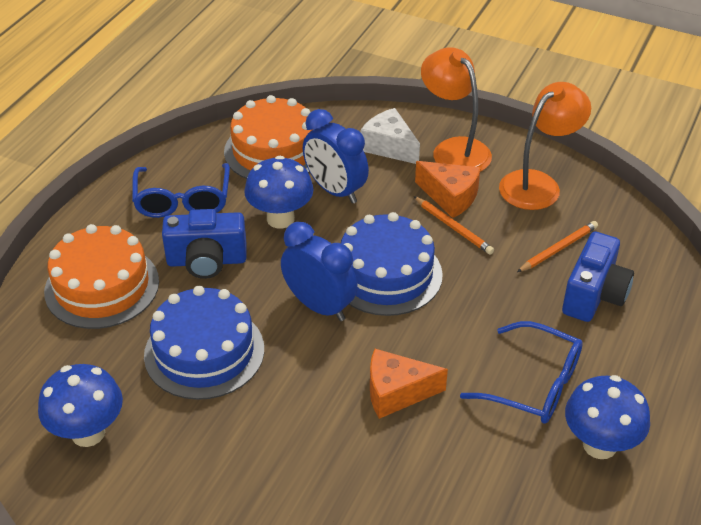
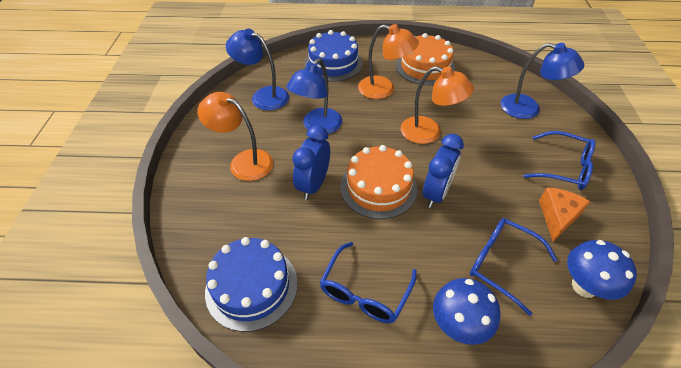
blue camera: 2 -> 0
blue glasses: 2 -> 3
blue lamp: 0 -> 3
blue mushroom: 3 -> 2
orange cheese: 2 -> 1
orange lamp: 2 -> 3
orange pencil: 2 -> 0
white cheese: 1 -> 0

